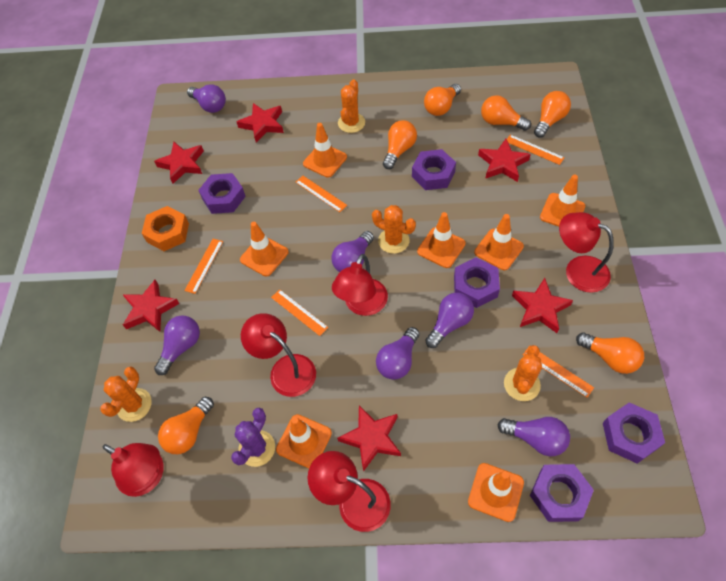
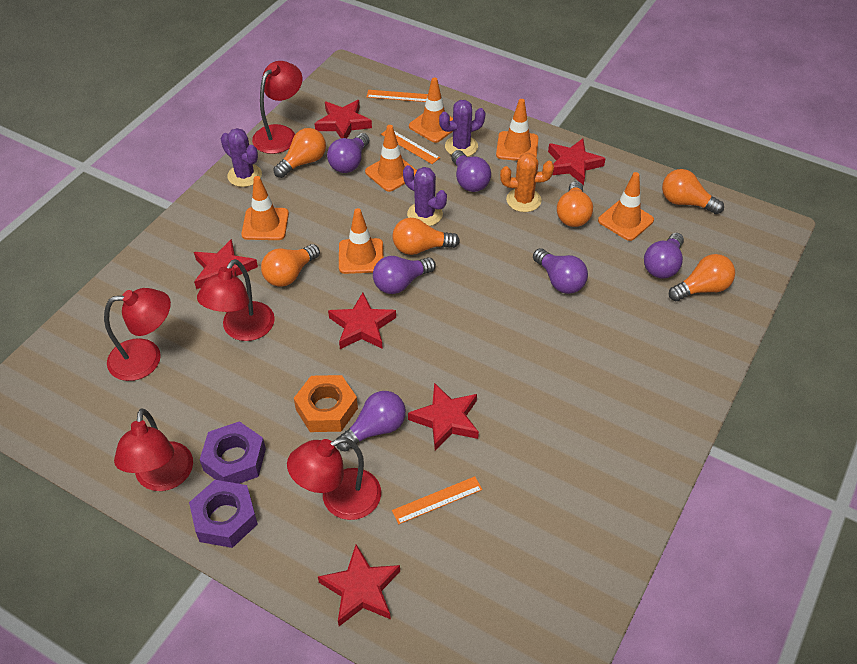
orange cactus: 4 -> 1
orange ruler: 5 -> 3
orange traffic cone: 7 -> 6
purple cactus: 1 -> 3
purple nut: 5 -> 2

